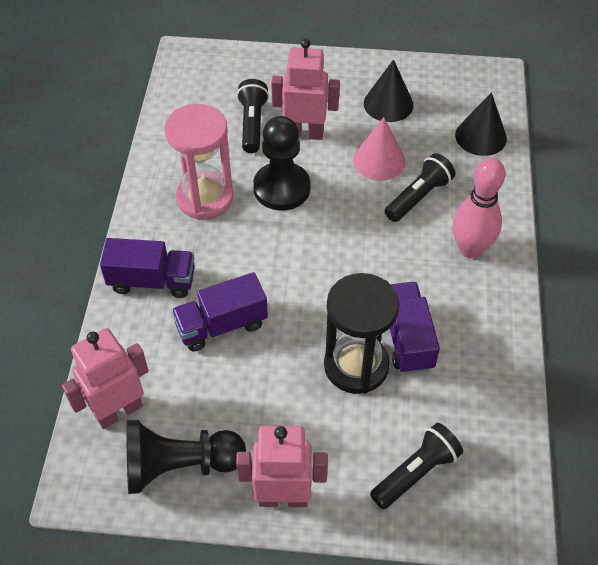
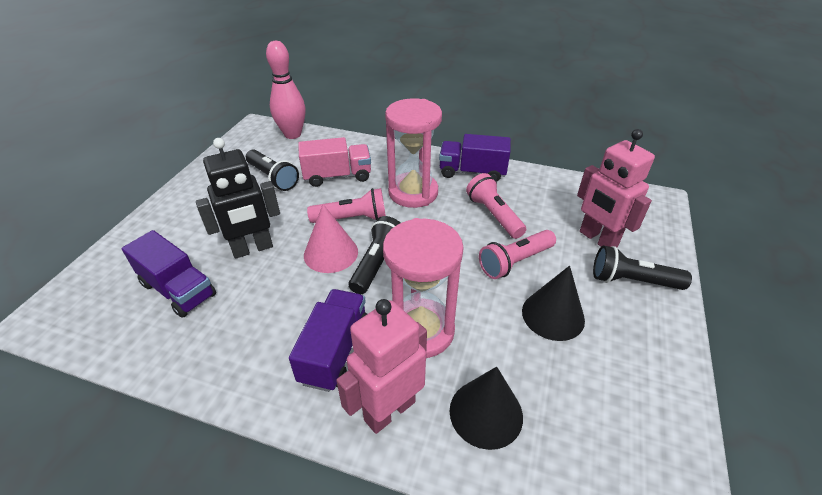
black hourglass: 1 -> 0
black pawn: 2 -> 0
black robot: 0 -> 1
pink flashlight: 0 -> 3
pink hourglass: 1 -> 2
pink robot: 3 -> 2
pink truck: 0 -> 1

